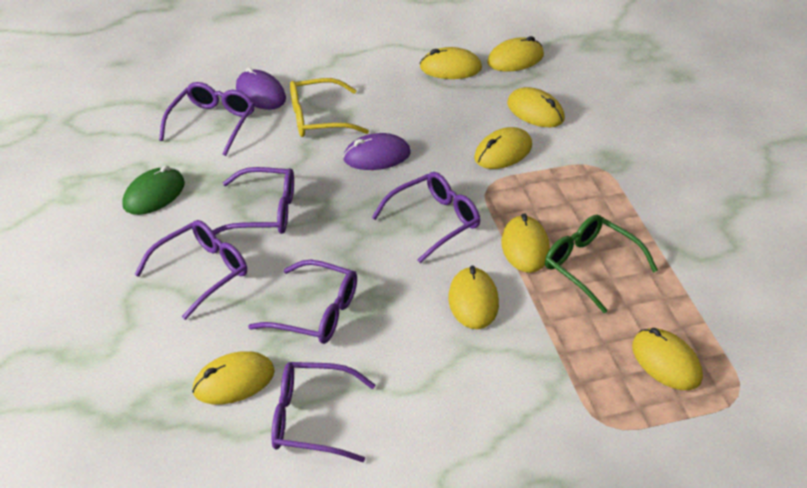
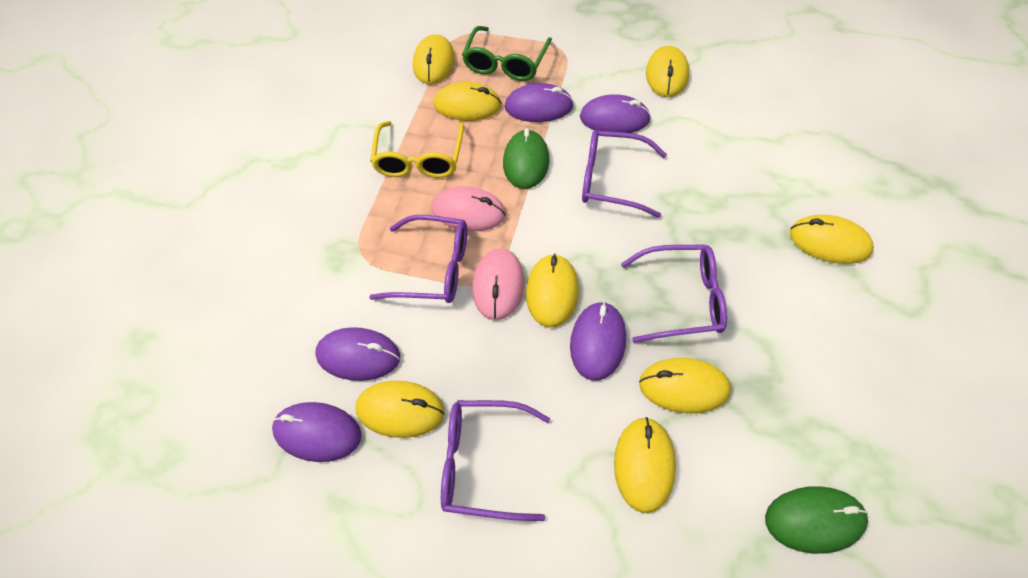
green mouse: 1 -> 2
pink mouse: 0 -> 2
purple glasses: 6 -> 4
purple mouse: 2 -> 5

